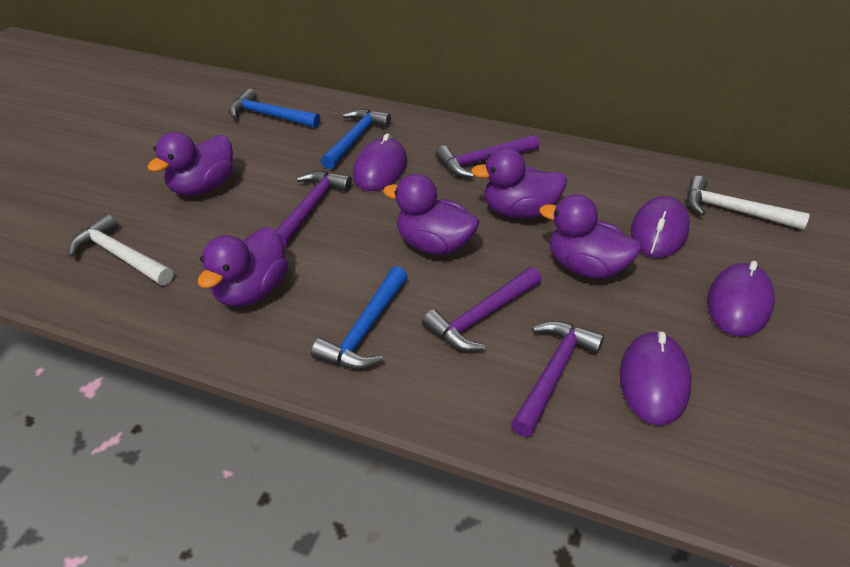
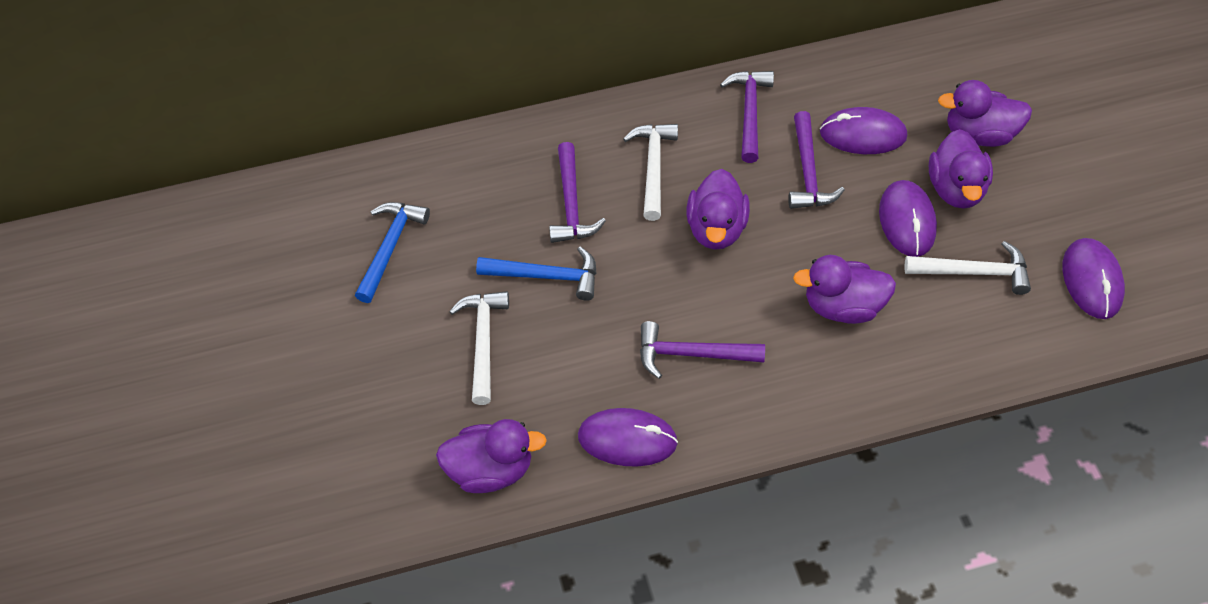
blue hammer: 3 -> 2
white hammer: 2 -> 3

